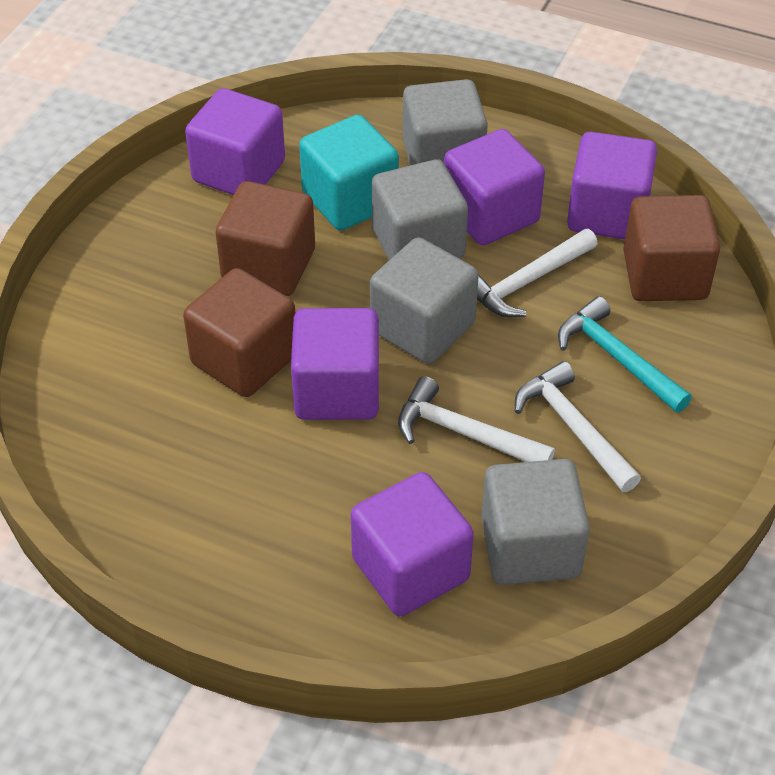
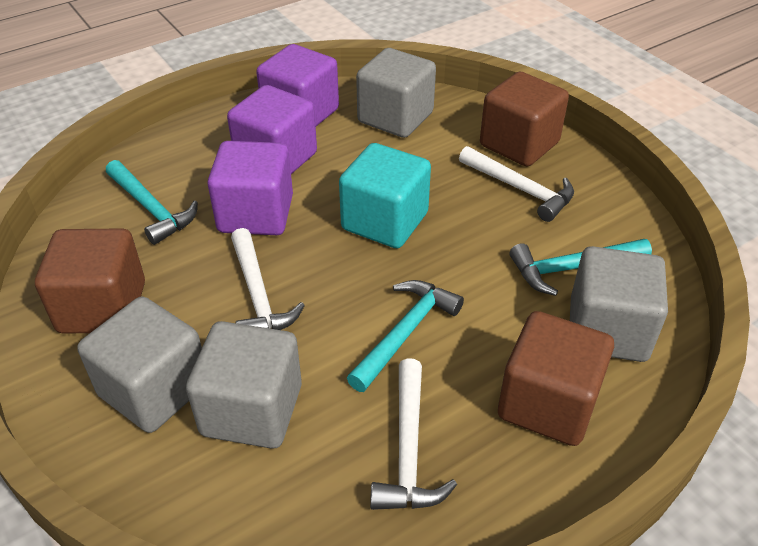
purple cube: 5 -> 3
turquoise hammer: 1 -> 3

